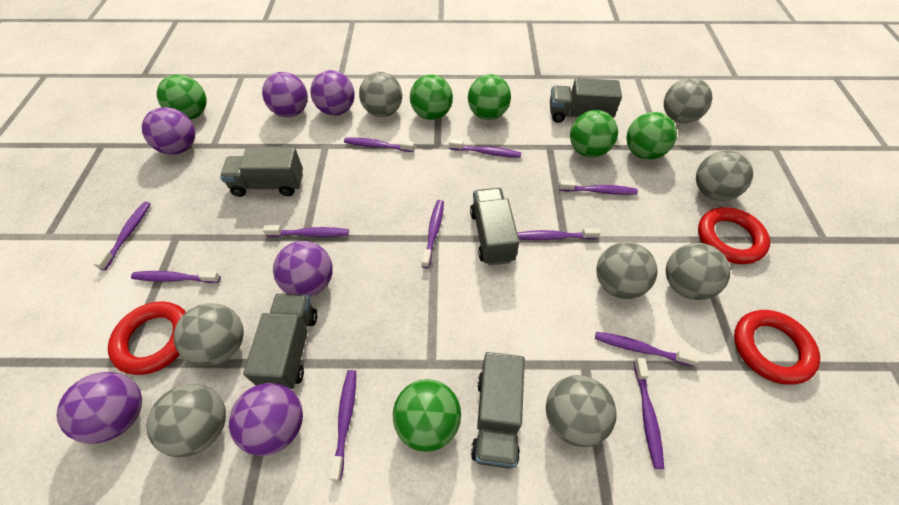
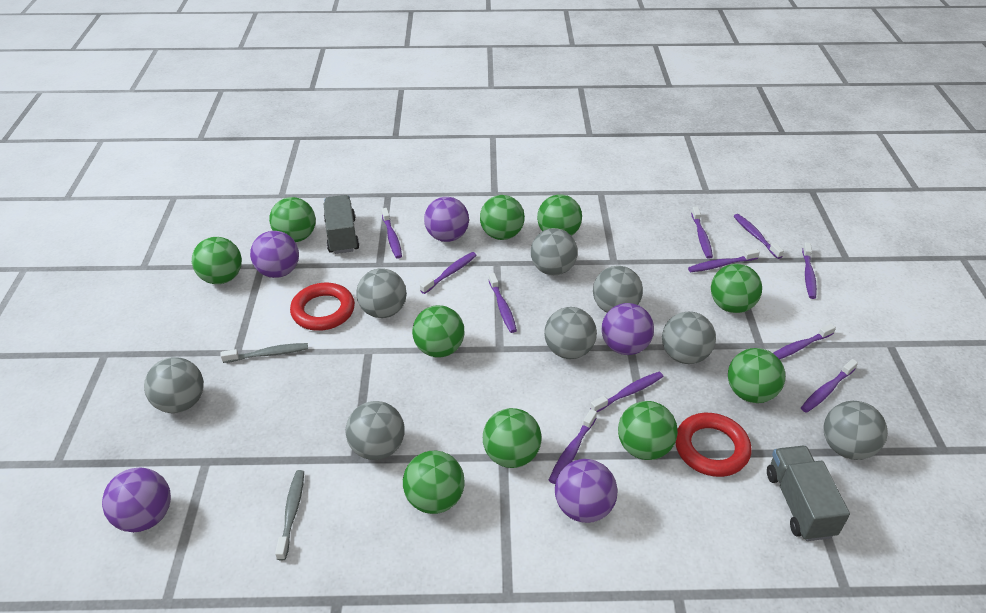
green ball: 6 -> 10
grey toothbrush: 0 -> 2
grey truck: 5 -> 2
purple ball: 6 -> 5
red ring: 3 -> 2

